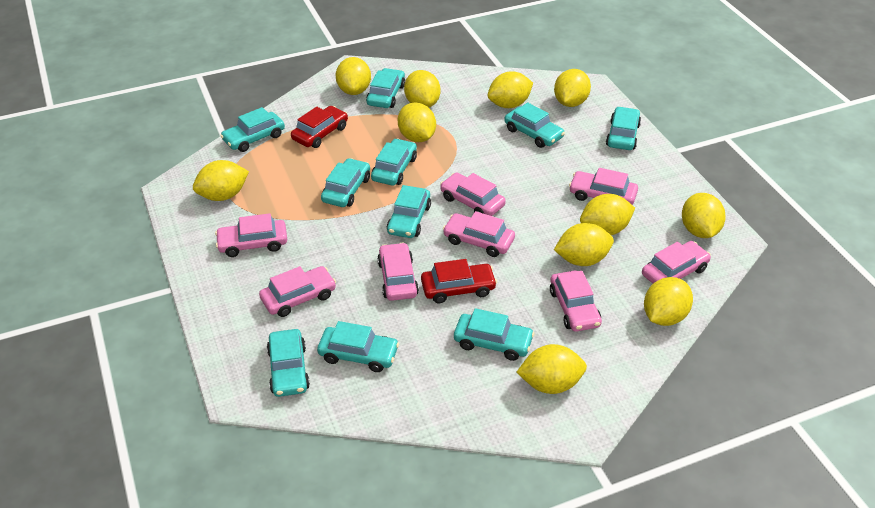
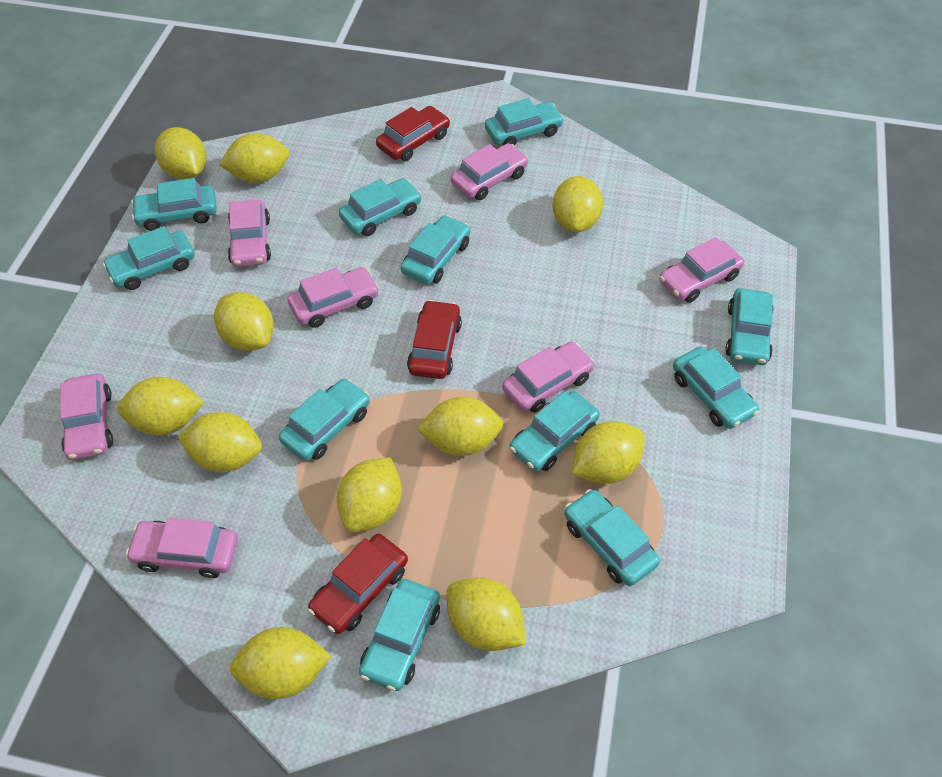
pink car: 8 -> 7
red car: 2 -> 3
turquoise car: 10 -> 11

